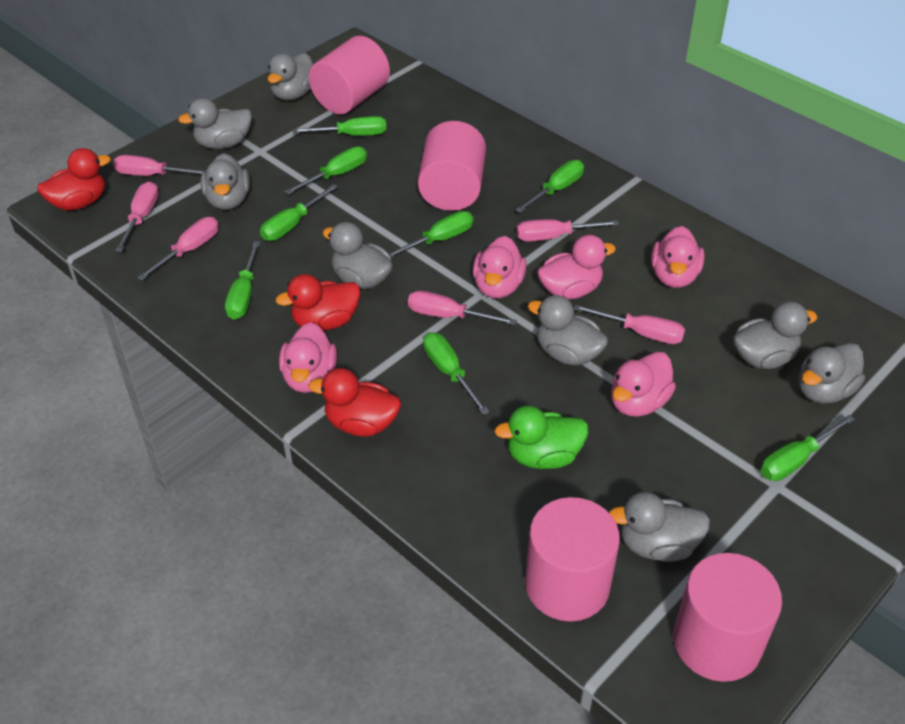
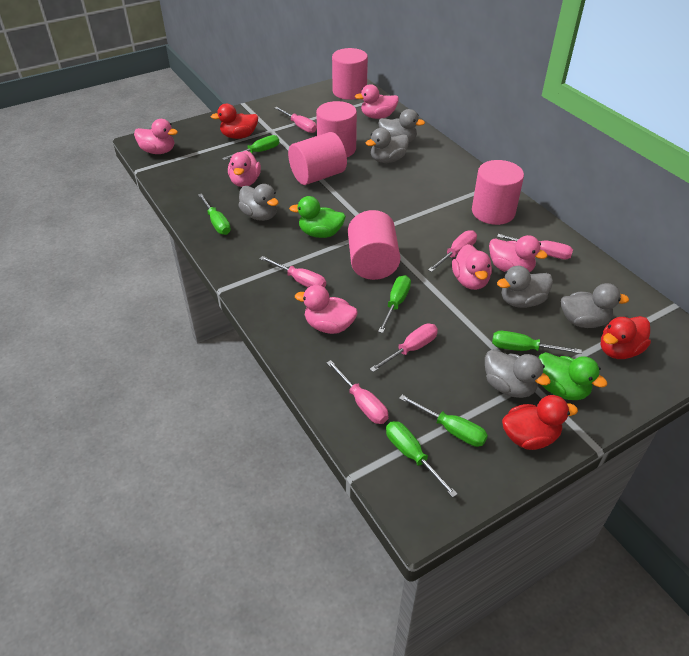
green duck: 1 -> 2
green screwdriver: 8 -> 6
grey duck: 8 -> 6
pink cylinder: 4 -> 5
pink duck: 5 -> 6

